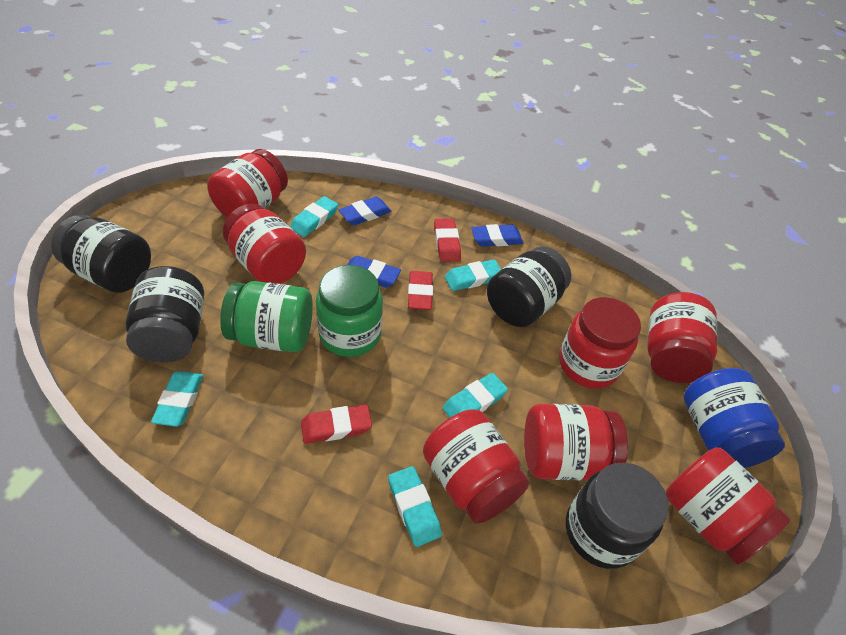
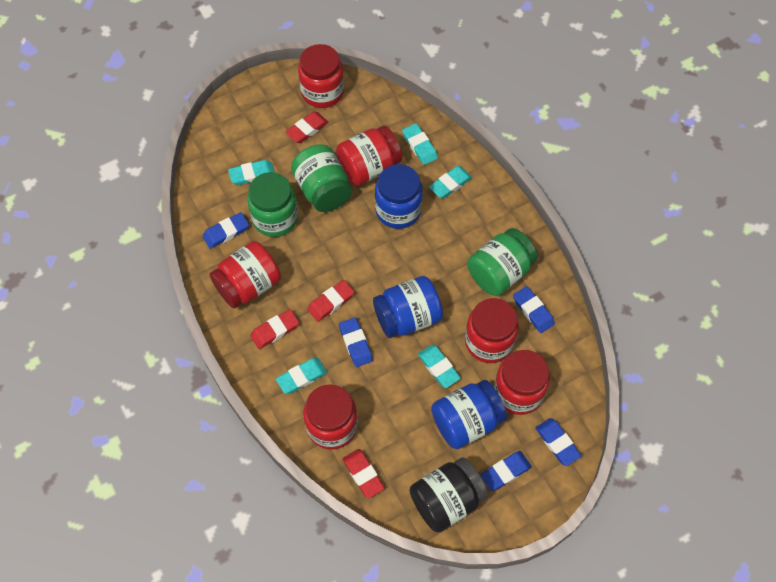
black jar: 4 -> 1
blue eraser: 3 -> 5
blue jar: 1 -> 3
green jar: 2 -> 3
red eraser: 3 -> 4
red jar: 7 -> 6

